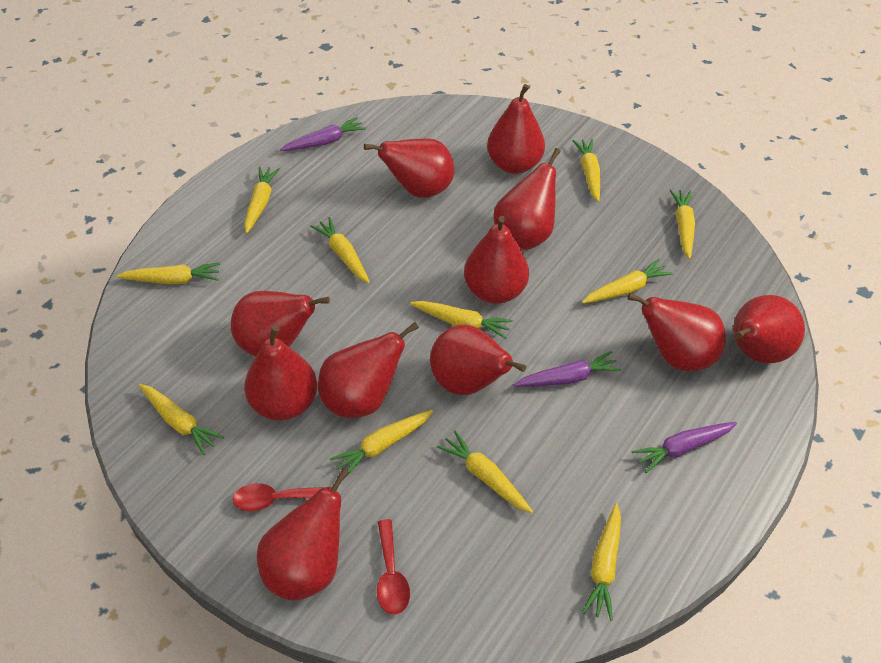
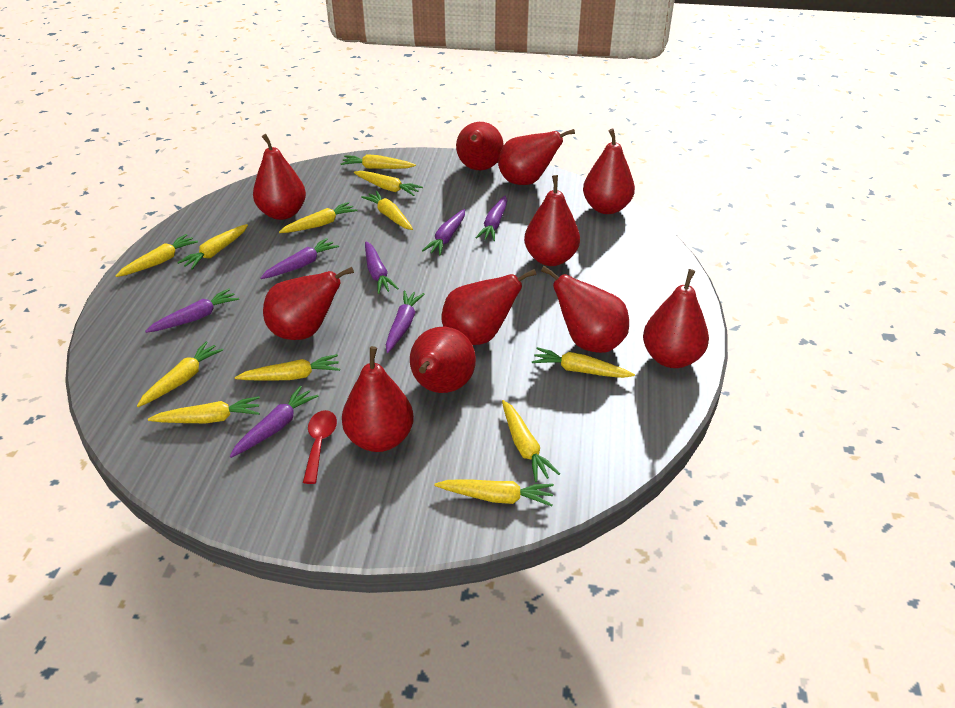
purple carrot: 3 -> 7
red spoon: 2 -> 1
yellow carrot: 11 -> 12

